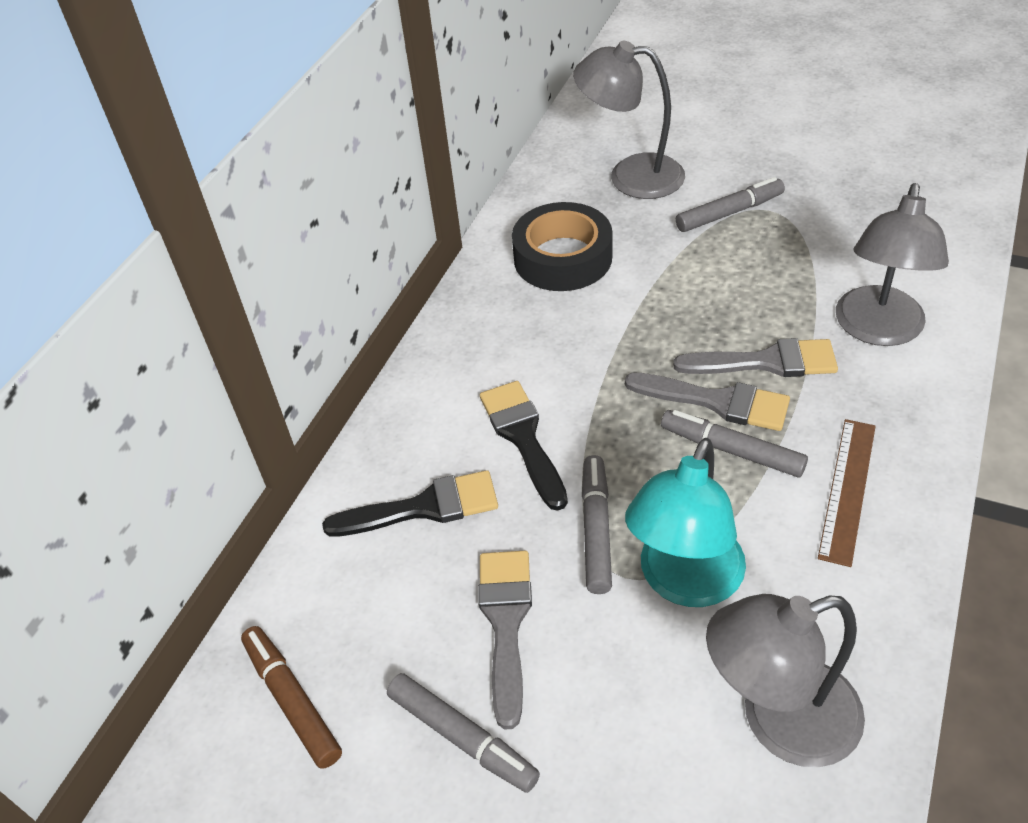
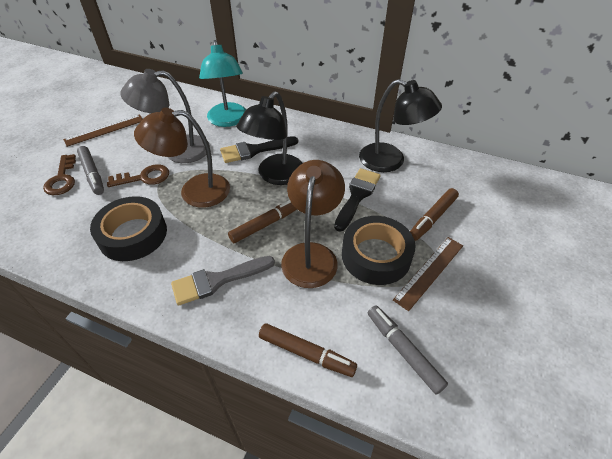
black lamp: 0 -> 2
black tape: 1 -> 2
brown key: 0 -> 2
brown lamp: 0 -> 2
brown marker: 1 -> 3
brown ruler: 1 -> 2
grey brush: 3 -> 1
grey lamp: 3 -> 1
grey marker: 4 -> 2

